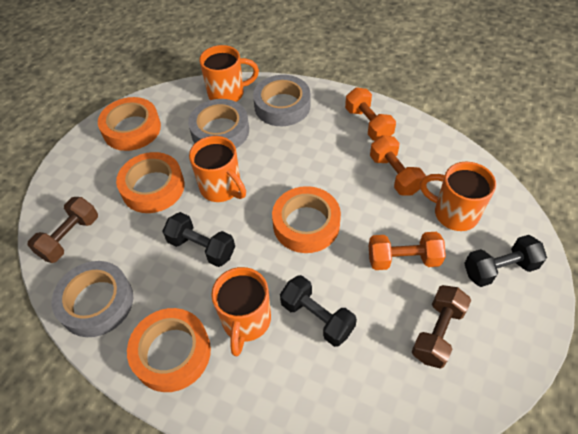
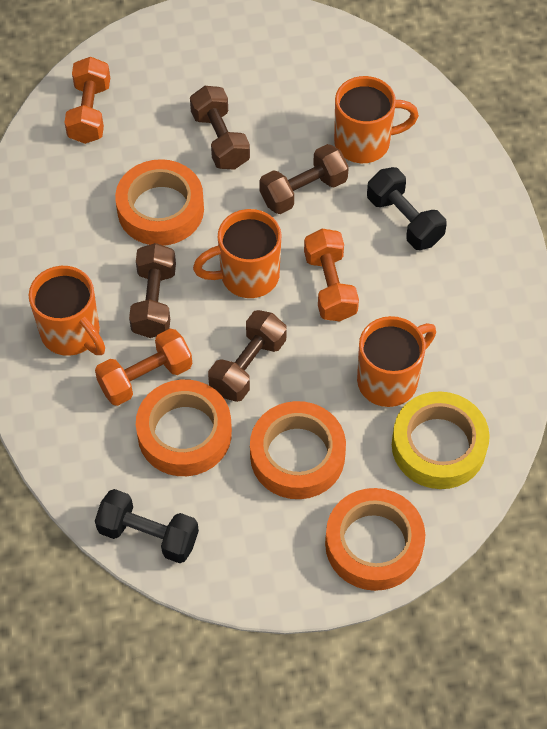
black dumbbell: 3 -> 2
brown dumbbell: 2 -> 4
grey tape: 3 -> 0
yellow tape: 0 -> 1

